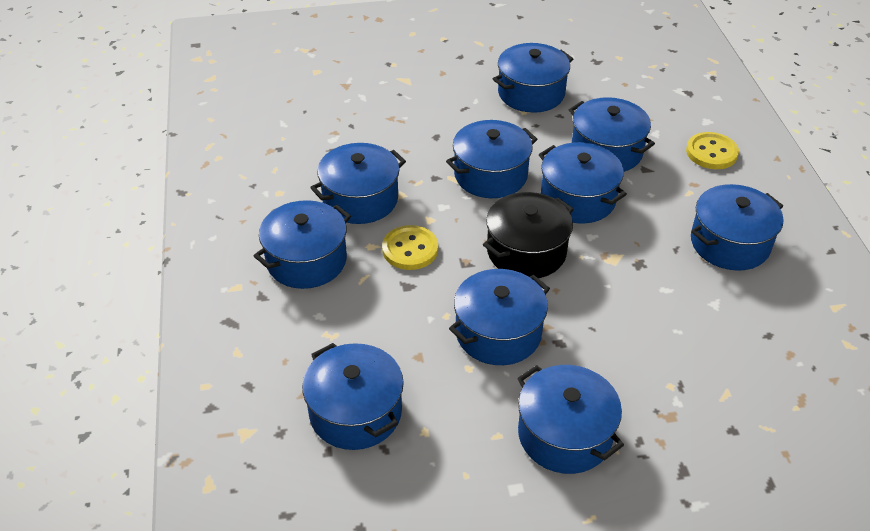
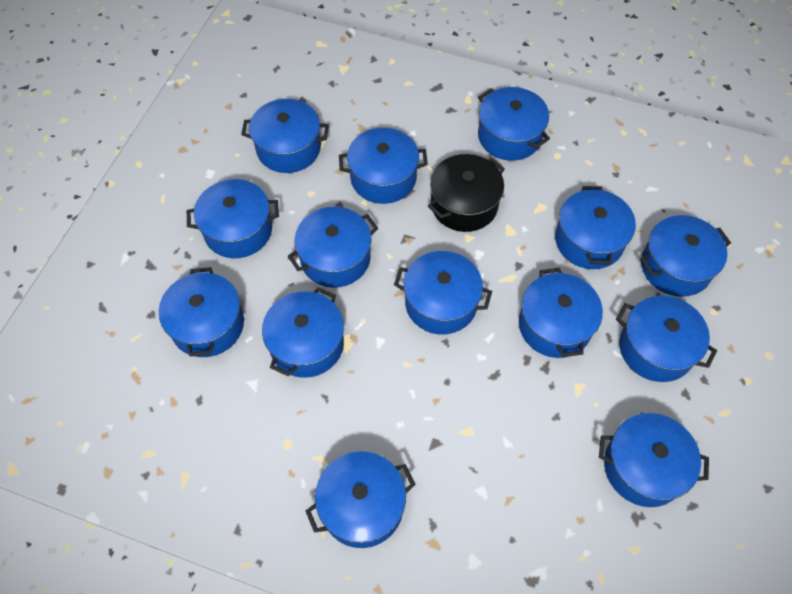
blue pot: 10 -> 14
yellow button: 2 -> 0

